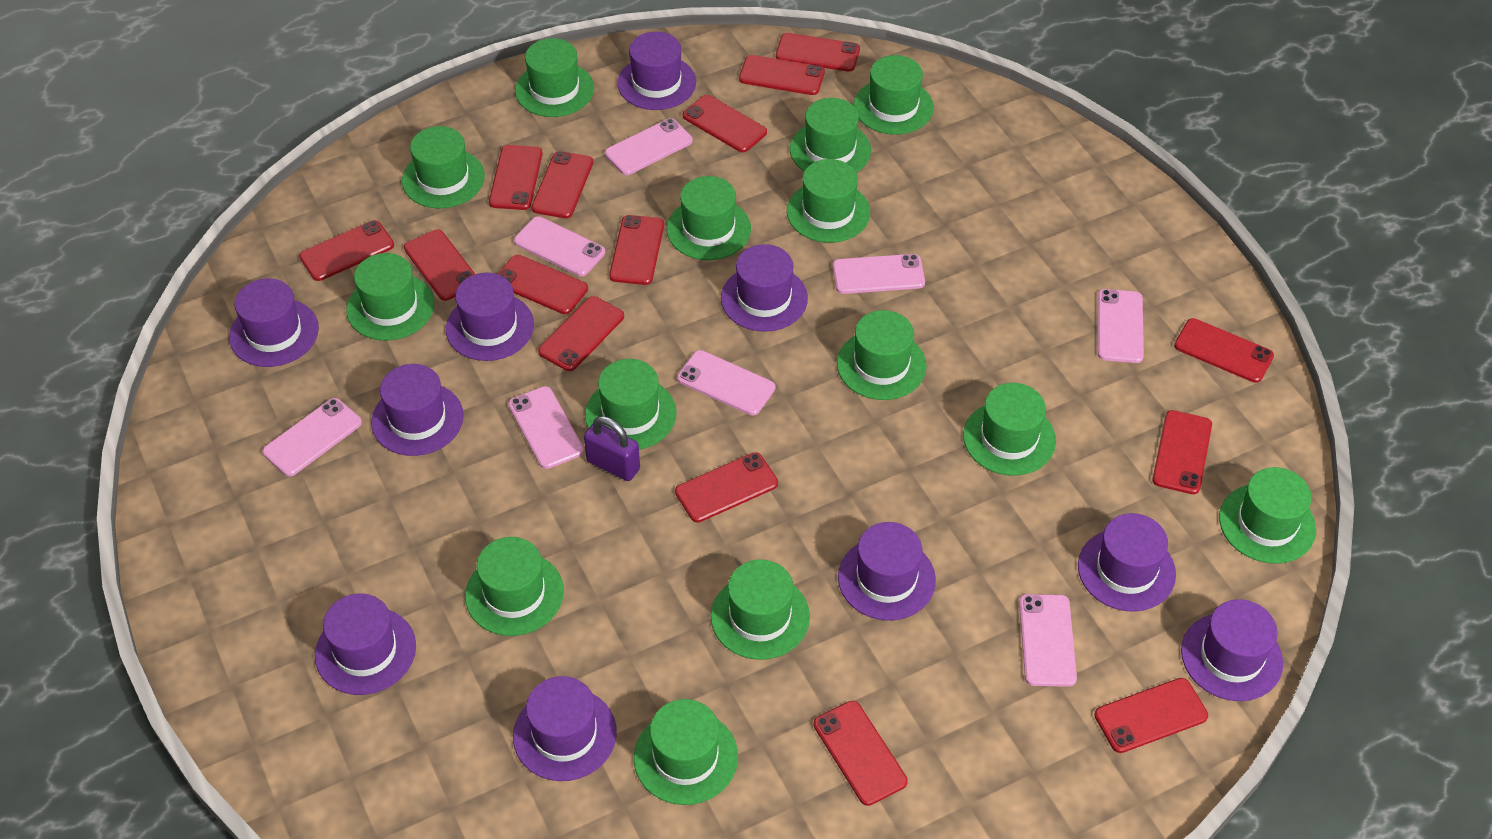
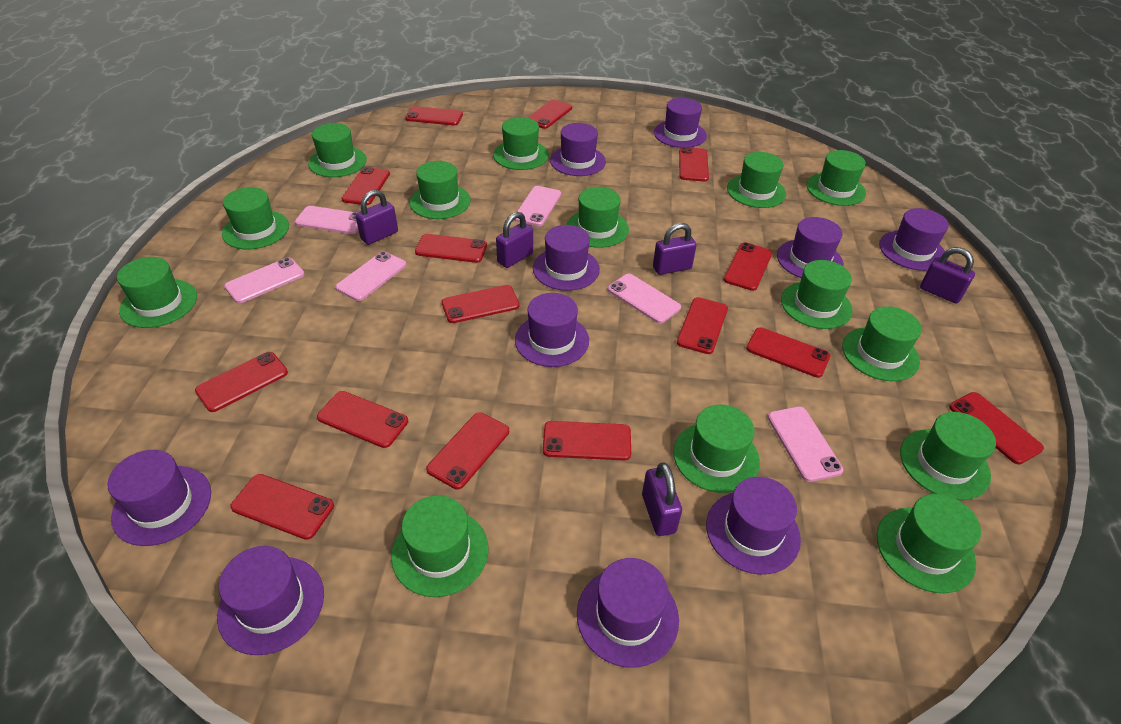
pink phone: 8 -> 6
purple padlock: 1 -> 5

